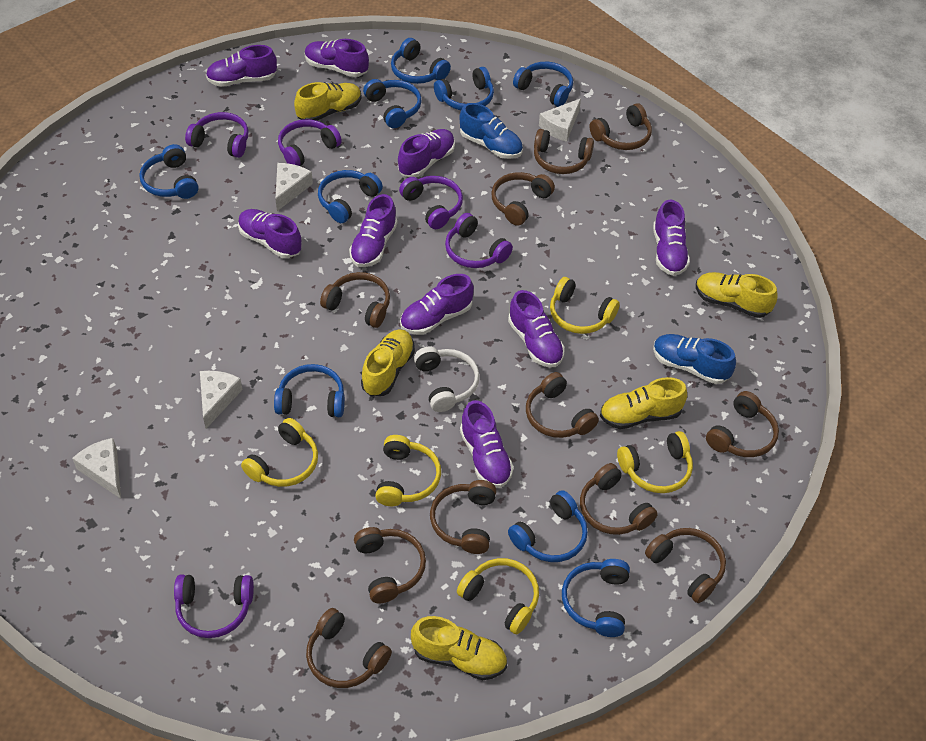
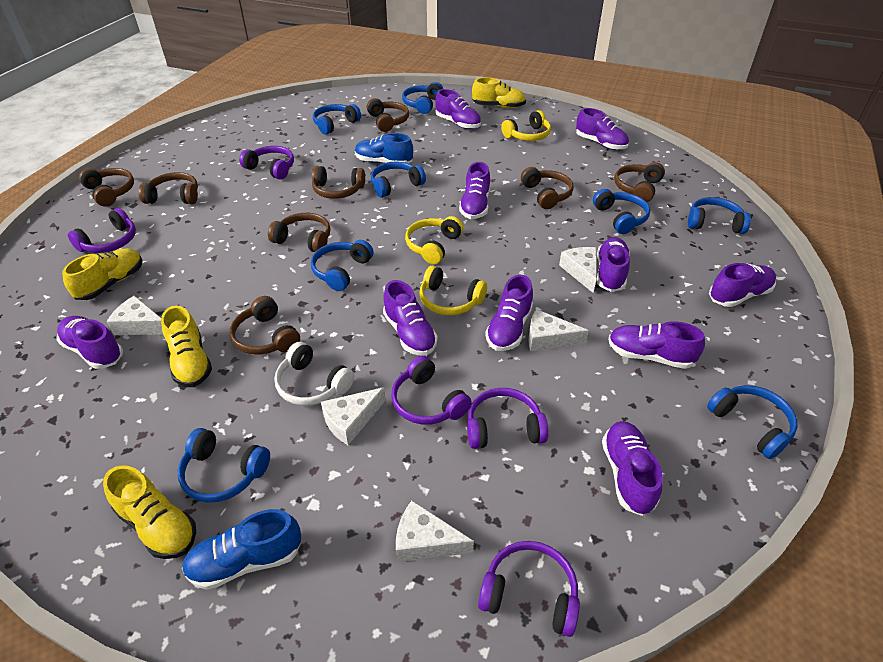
blue headphones: 9 -> 8
brown headphones: 11 -> 8
purple shoe: 9 -> 10
white cheese: 4 -> 5
yellow headphones: 5 -> 3
yellow shoe: 5 -> 4

